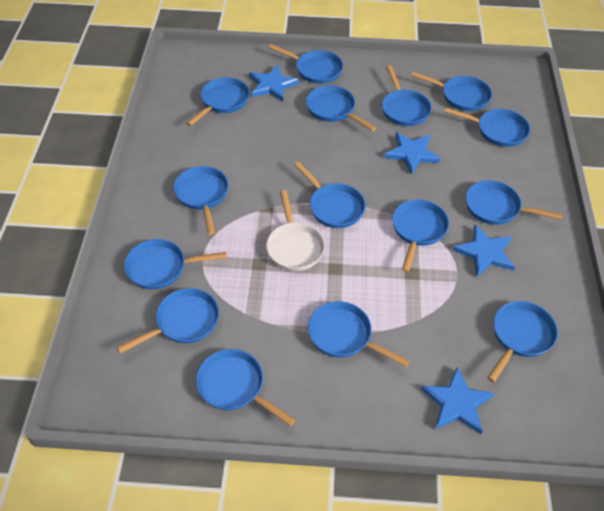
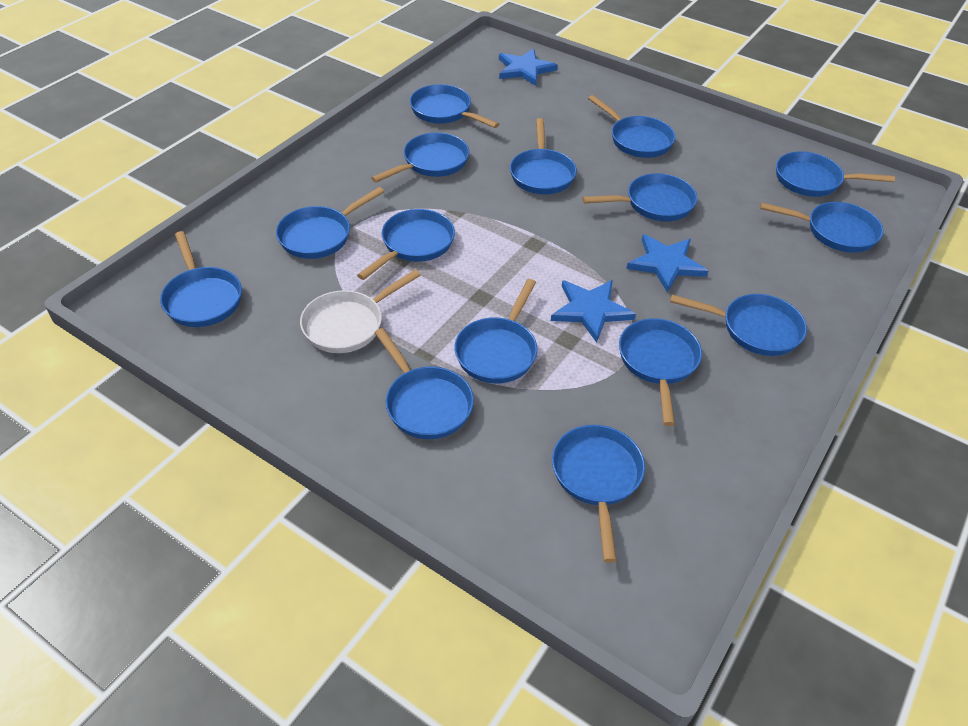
blue star: 4 -> 3

